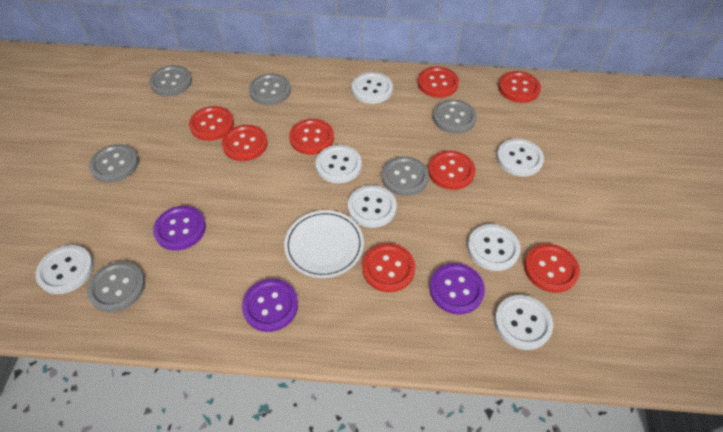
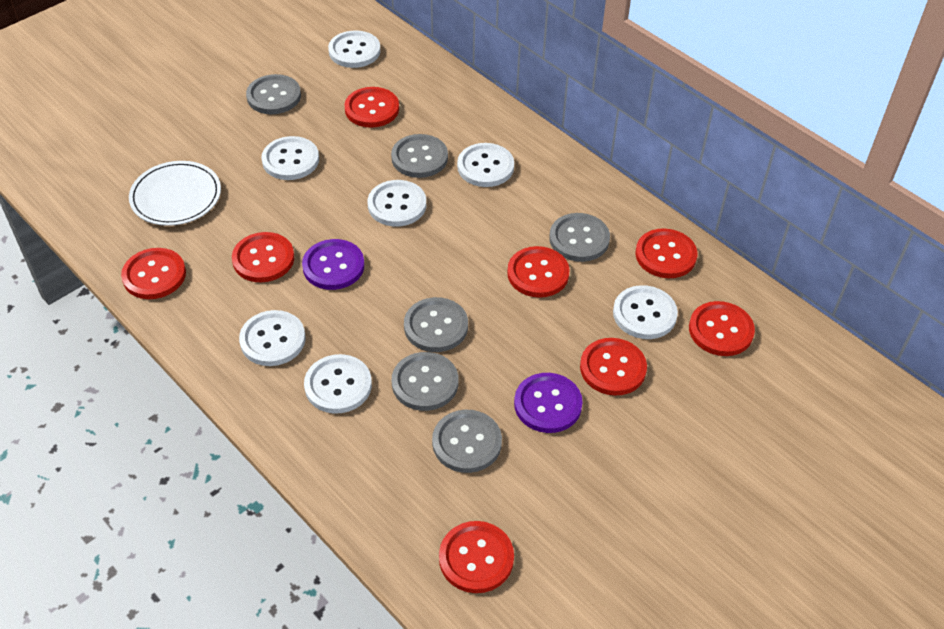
purple button: 3 -> 2

